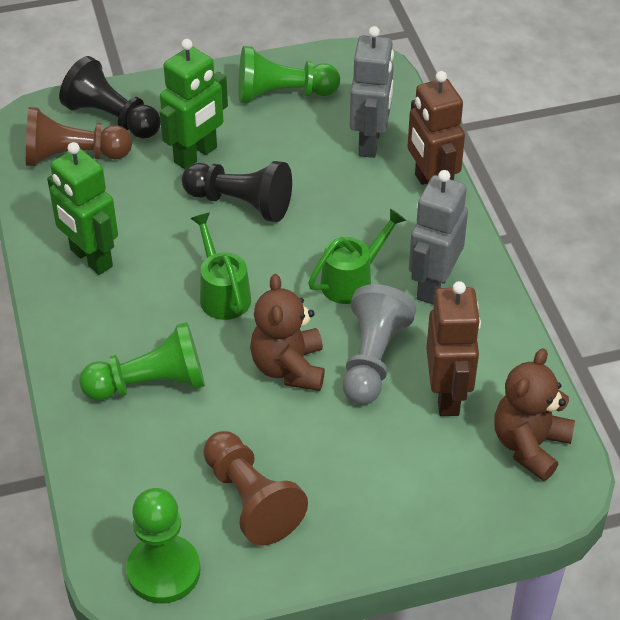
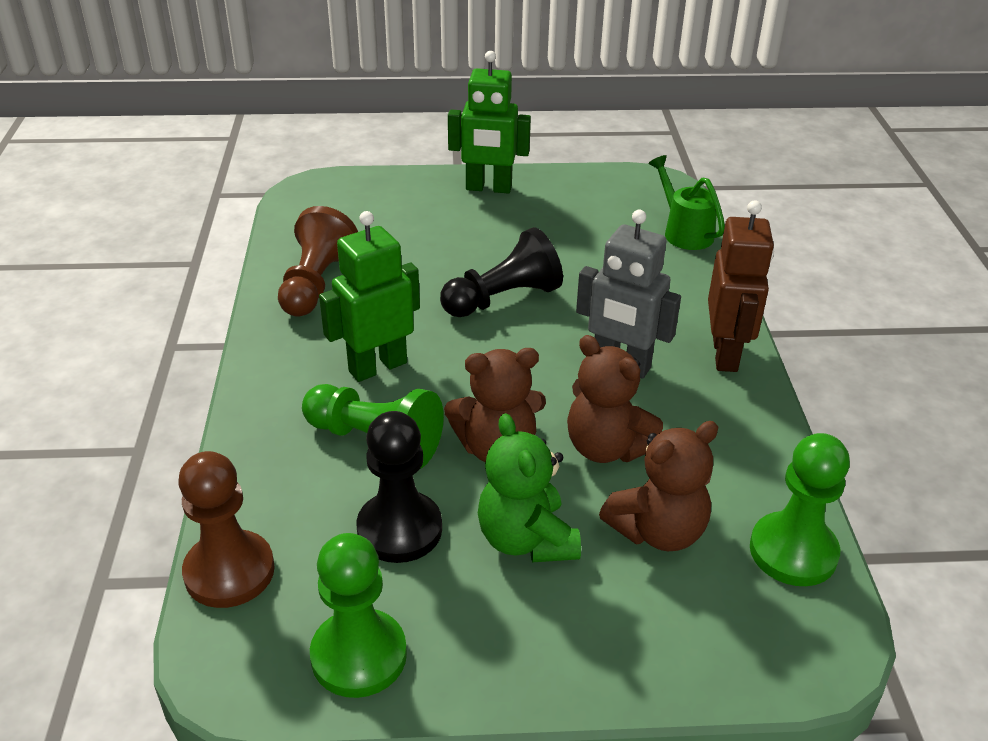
brown robot: 2 -> 1
brown teddy bear: 2 -> 3
green teddy bear: 0 -> 1
green watering can: 2 -> 1
grey pawn: 1 -> 0
grey robot: 2 -> 1

